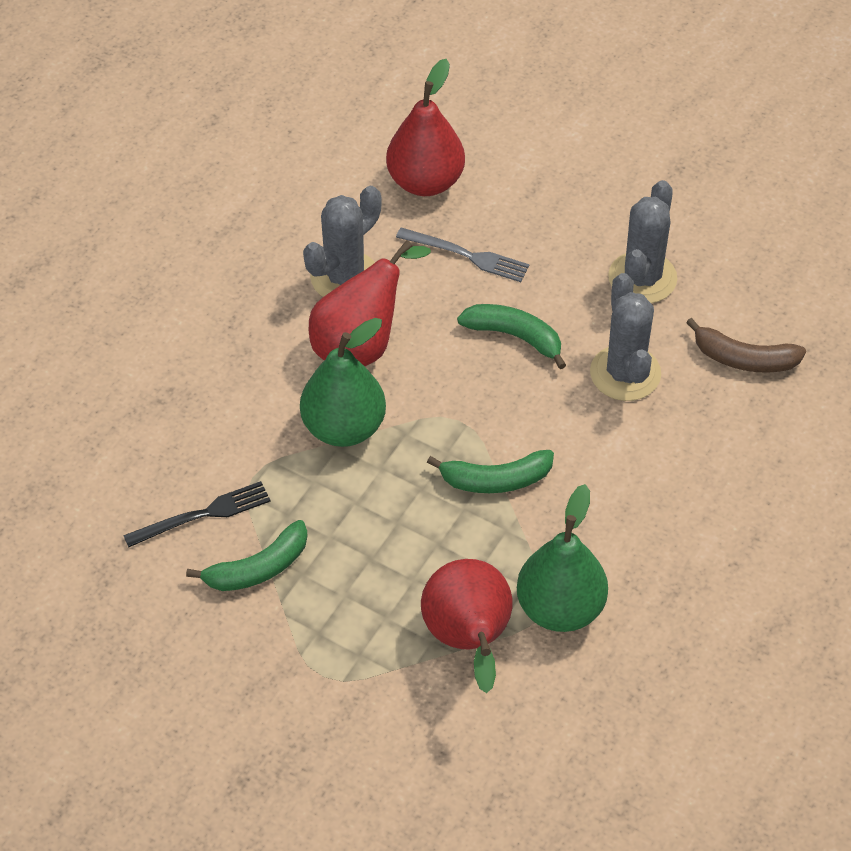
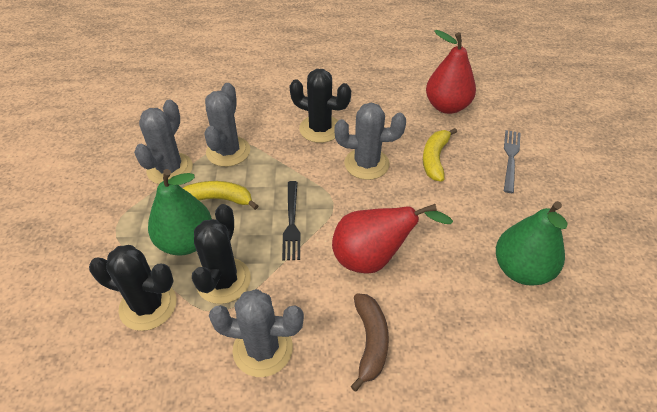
black cactus: 0 -> 3
green banana: 3 -> 0
grey cactus: 3 -> 4
red pear: 3 -> 2
yellow banana: 0 -> 2

